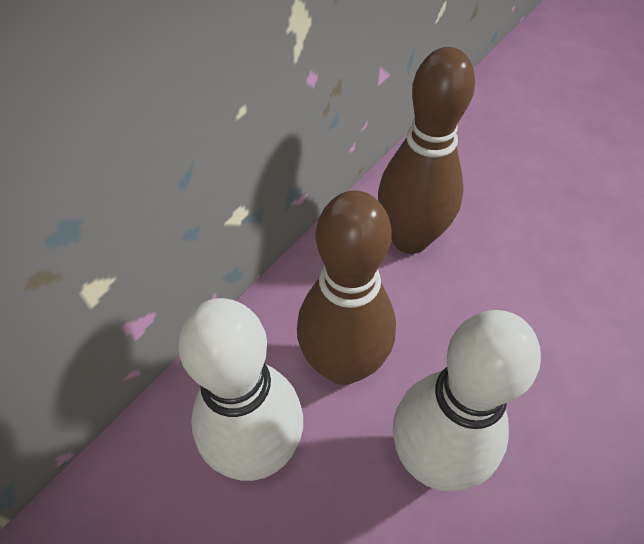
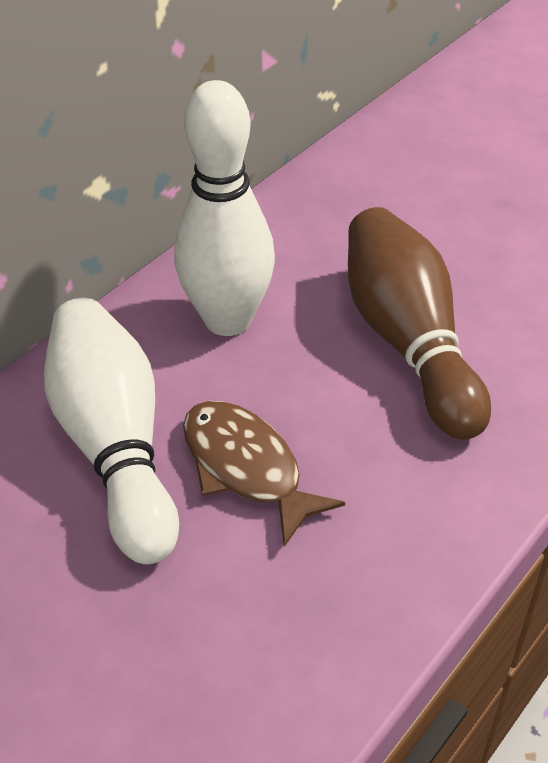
brown bowling pin: 2 -> 1
brown fish: 0 -> 1

